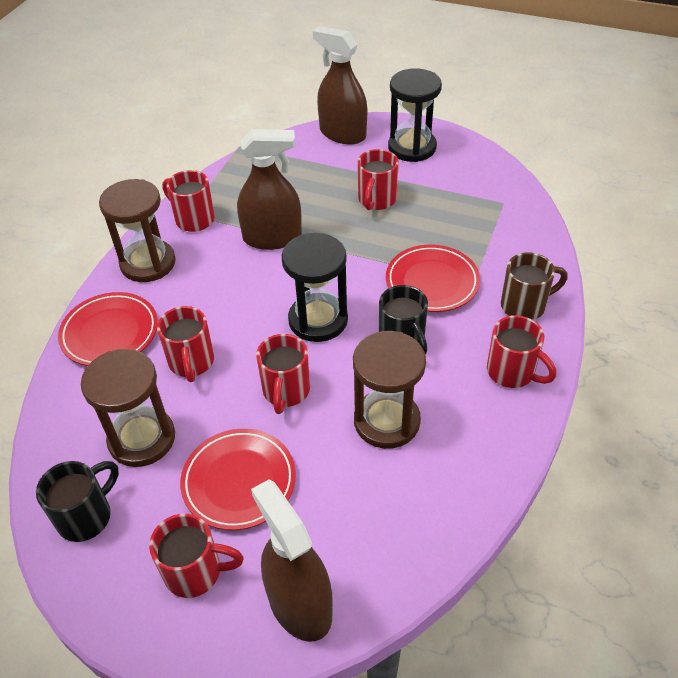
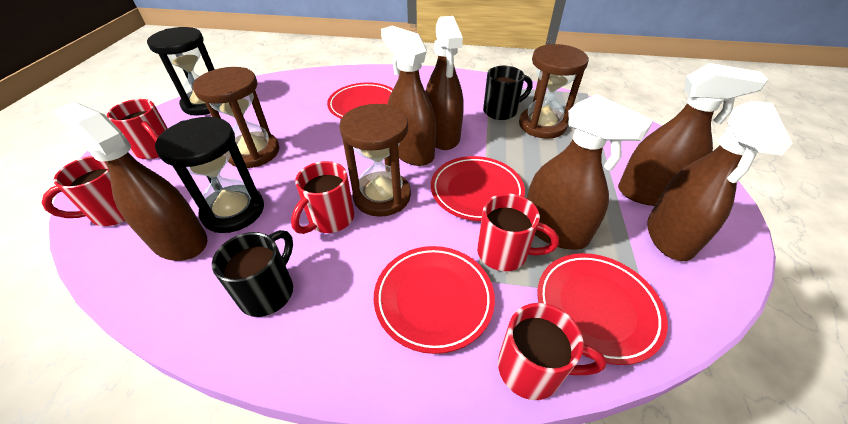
brown mug: 1 -> 0
brown spray bottle: 3 -> 6
red mug: 6 -> 5
red plate: 3 -> 4

